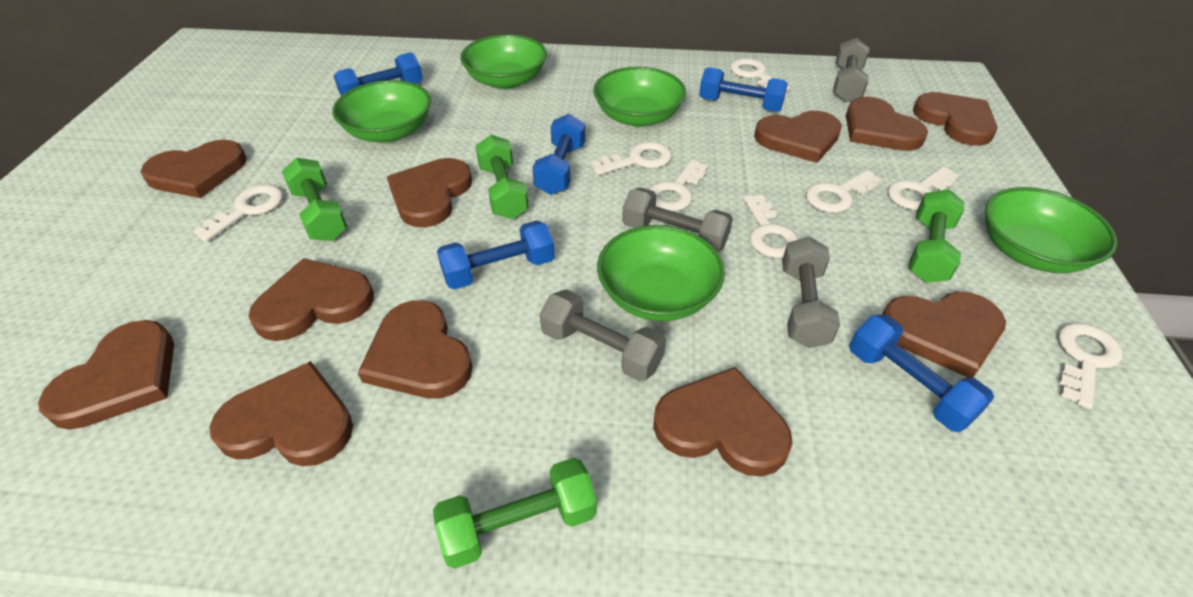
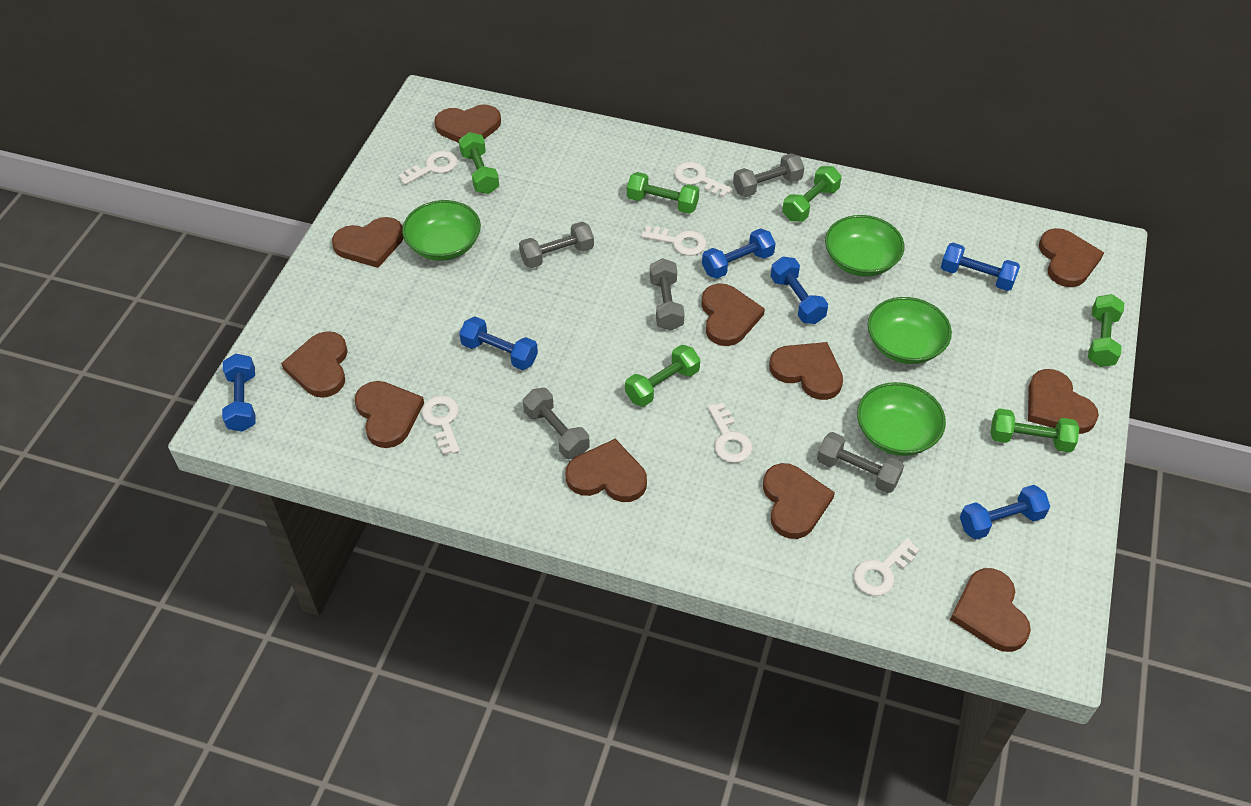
blue dumbbell: 5 -> 6
green bowl: 5 -> 4
green dumbbell: 4 -> 6
grey dumbbell: 4 -> 5
white key: 8 -> 6

